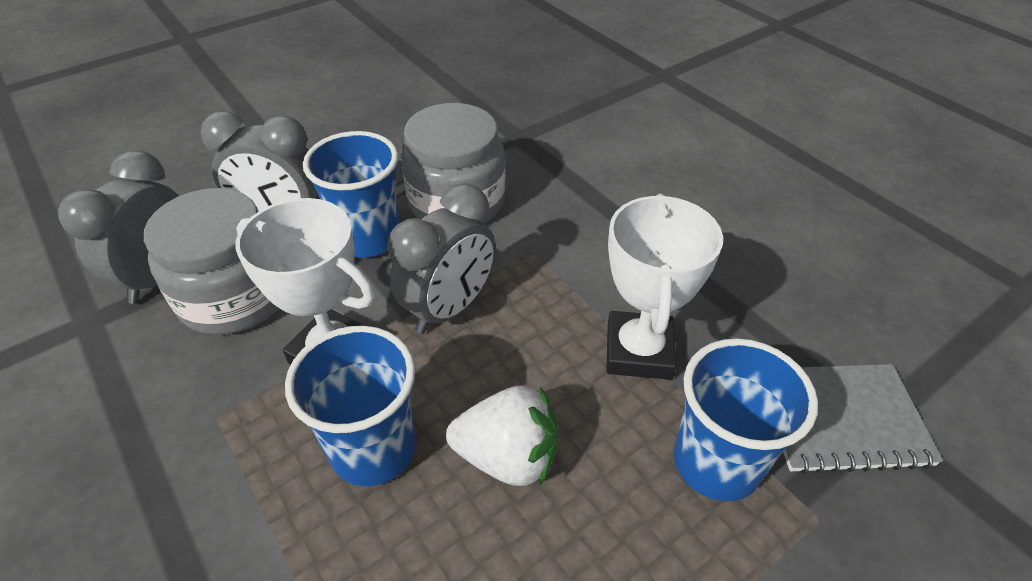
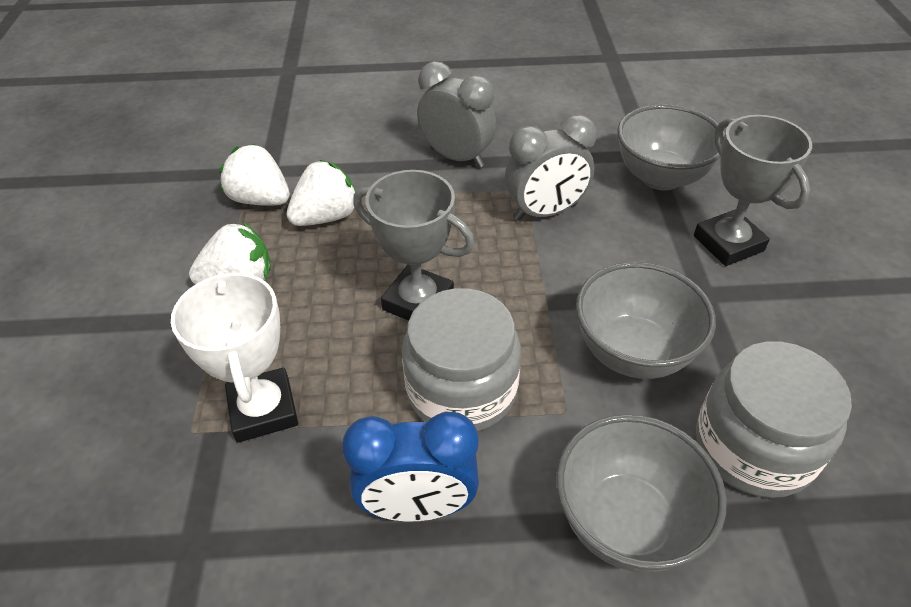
blue clock: 0 -> 1
blue cup: 3 -> 0
grey bowl: 0 -> 3
grey clock: 3 -> 2
grey notebook: 1 -> 0
grey trophy: 0 -> 2
white strawberry: 1 -> 3
white trophy: 2 -> 1

